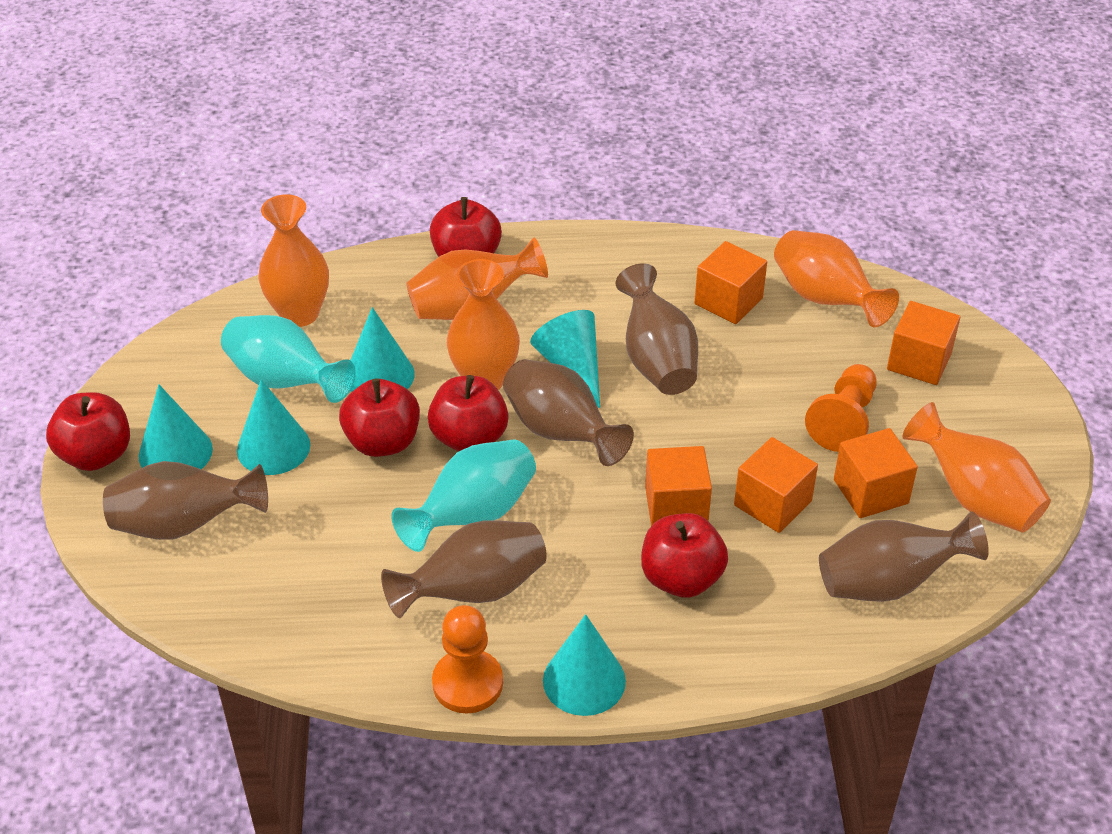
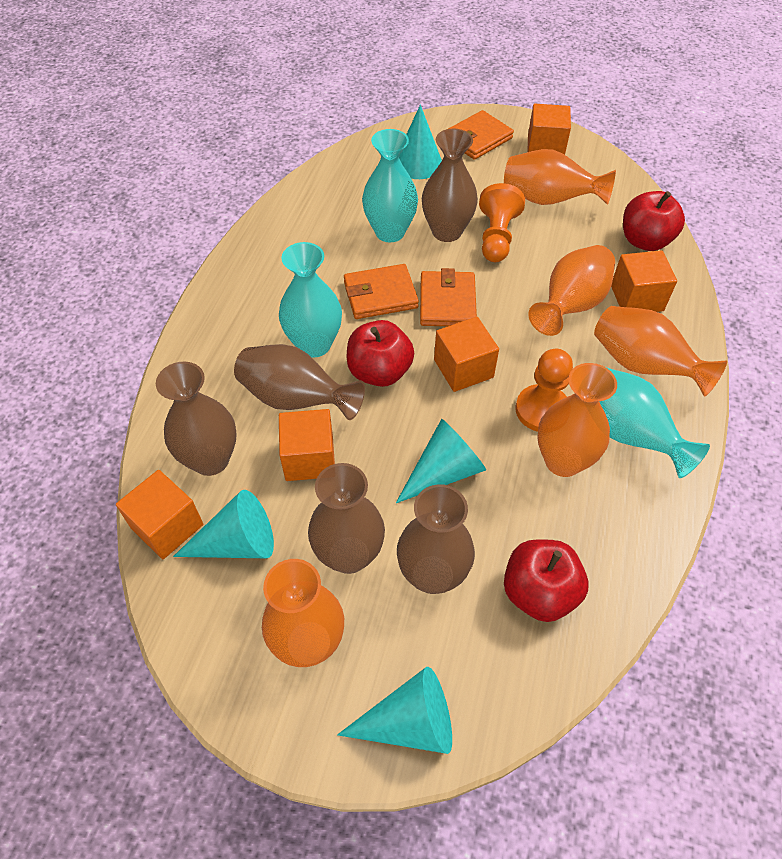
orange wallet: 0 -> 3
red apple: 5 -> 3
turquoise cone: 5 -> 4
turquoise vase: 2 -> 3

